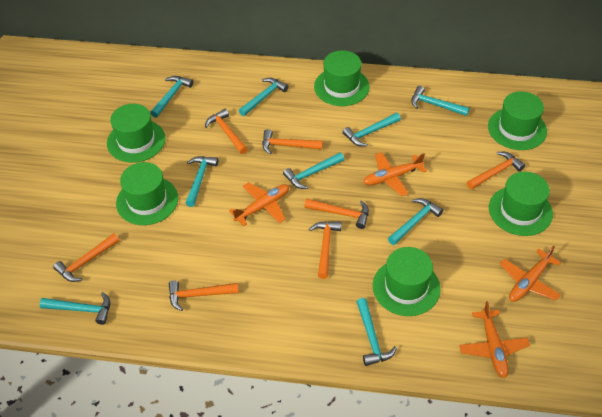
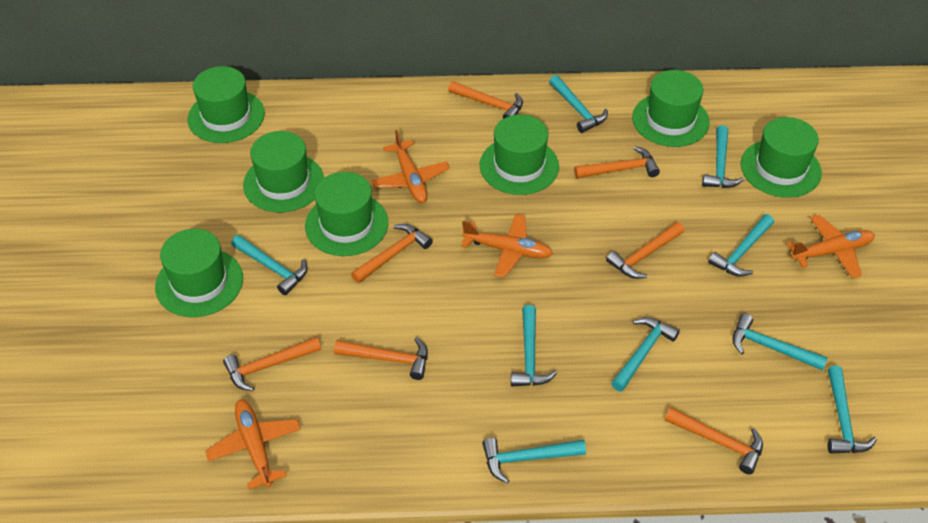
green hat: 6 -> 7

